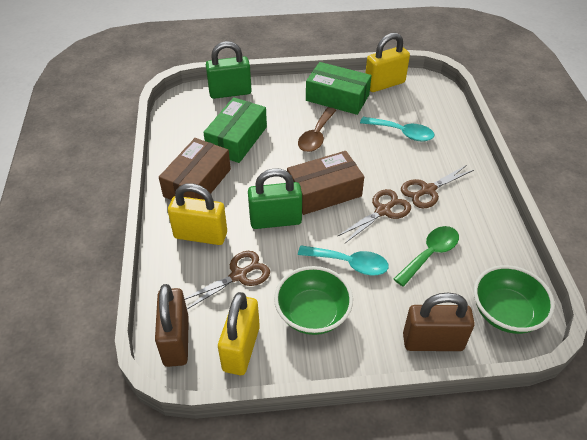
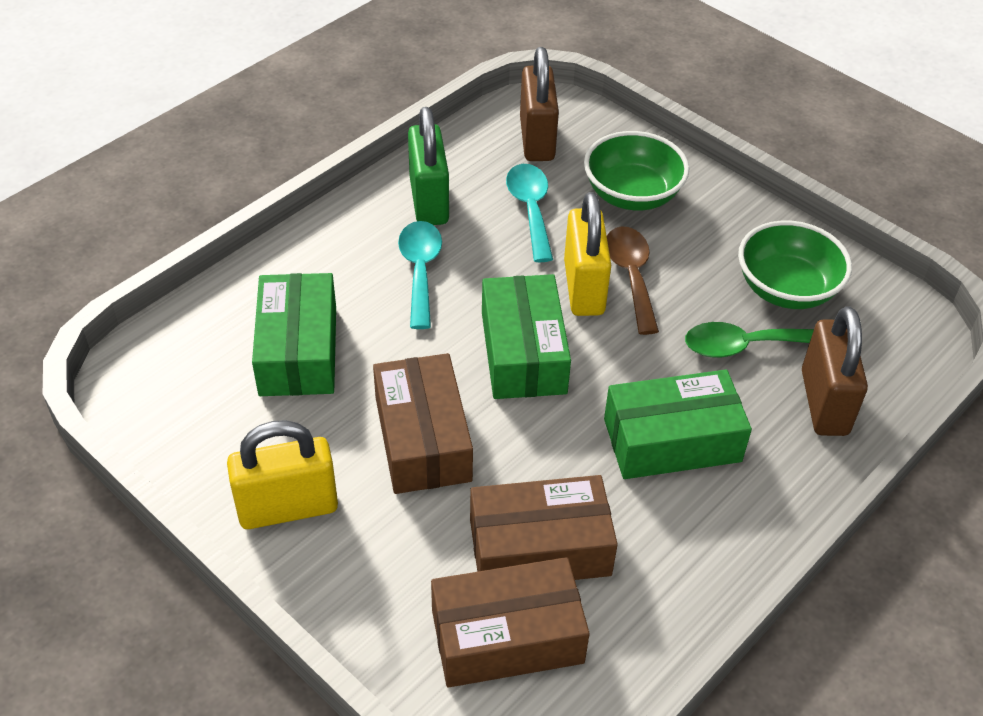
brown box: 2 -> 3
brown scissors: 3 -> 0
green box: 2 -> 3
green padlock: 2 -> 1
yellow padlock: 3 -> 2

